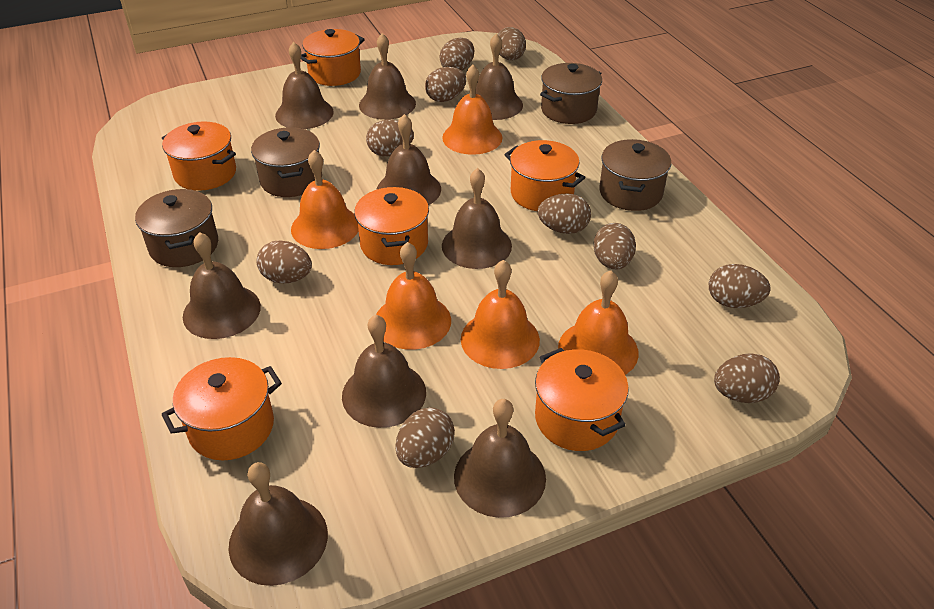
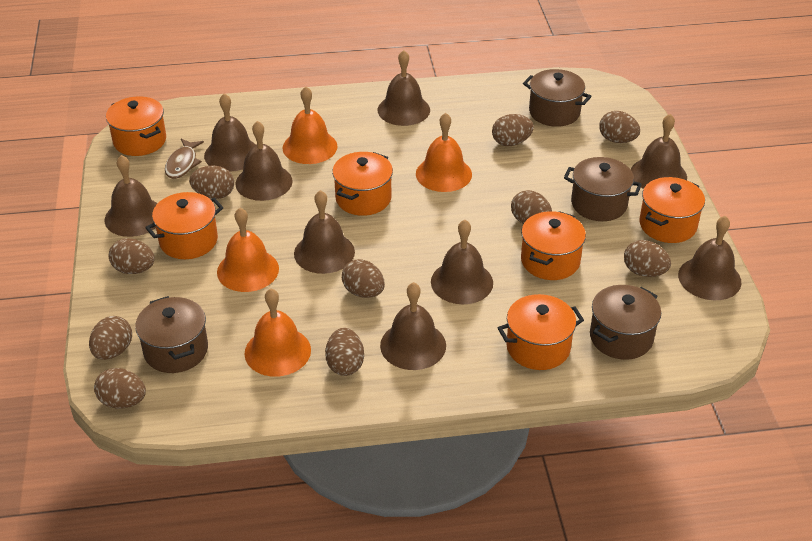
brown fish: 0 -> 1
orange bell: 5 -> 4

